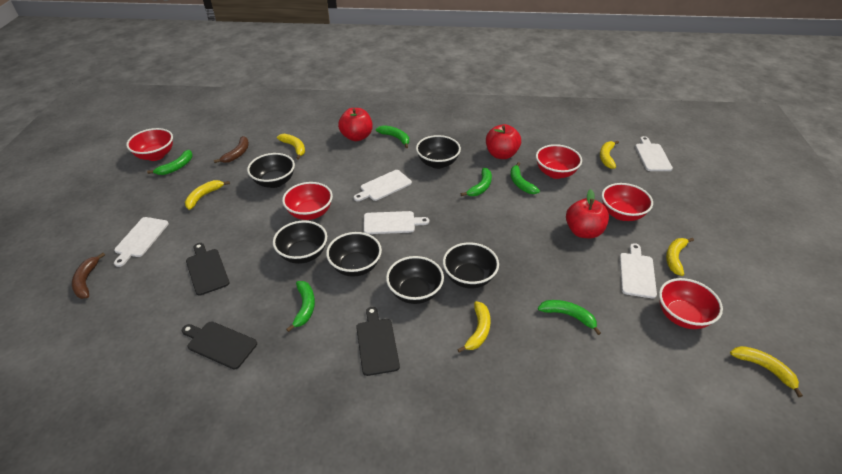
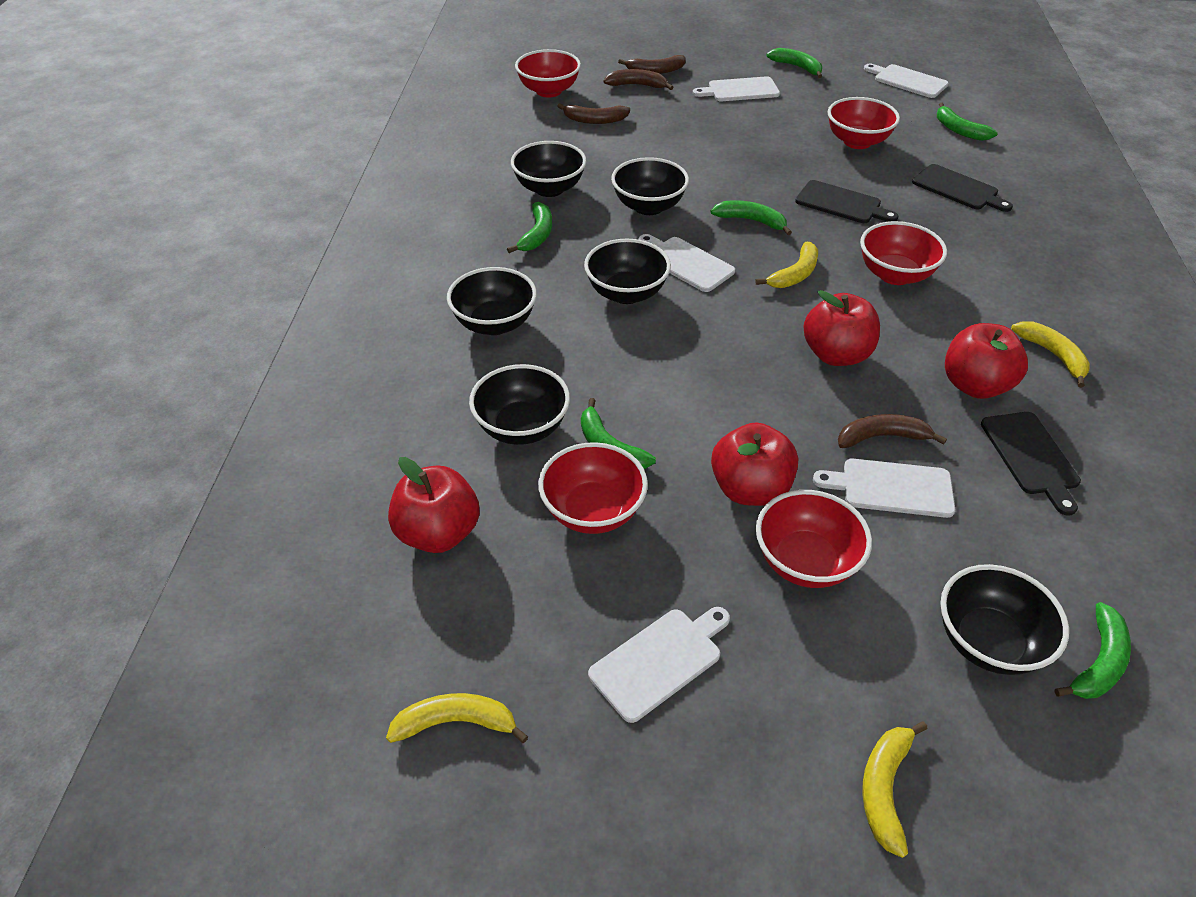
brown banana: 2 -> 4
red apple: 3 -> 4
yellow banana: 6 -> 4

